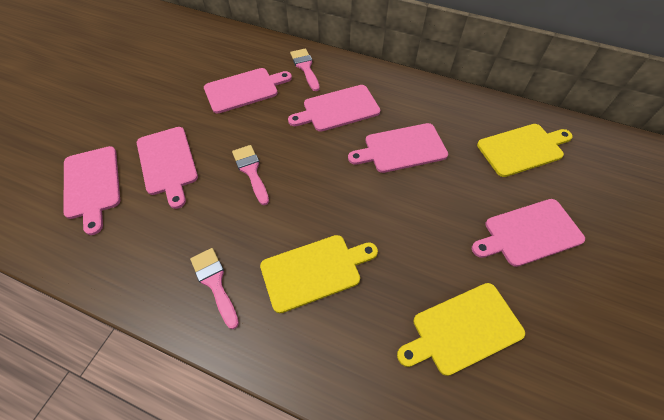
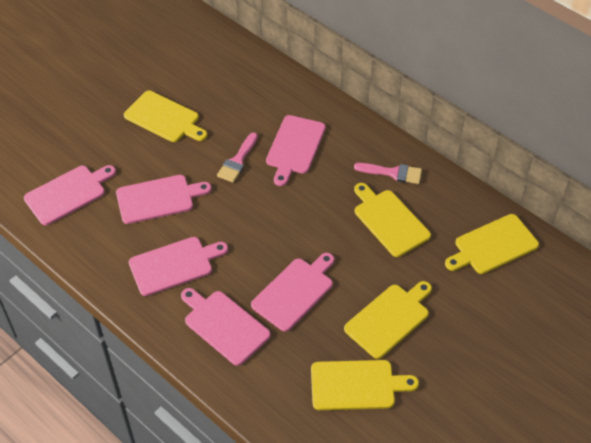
pink brush: 3 -> 2
yellow cutting board: 3 -> 5

